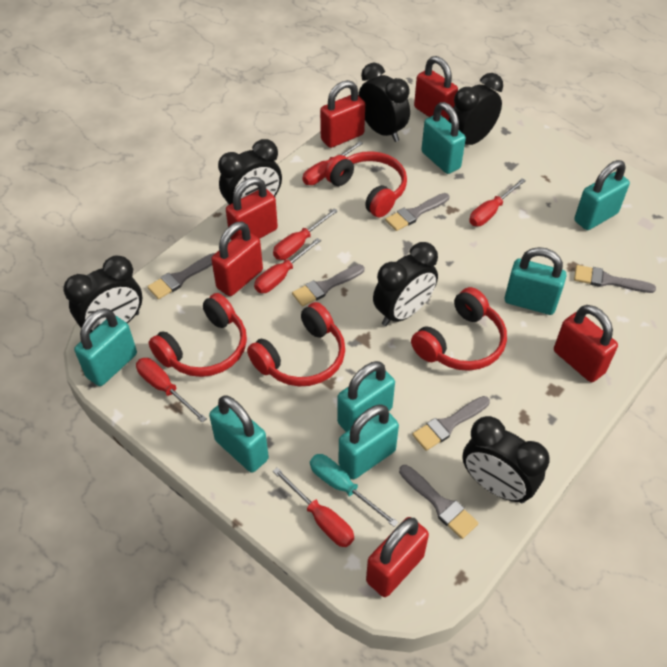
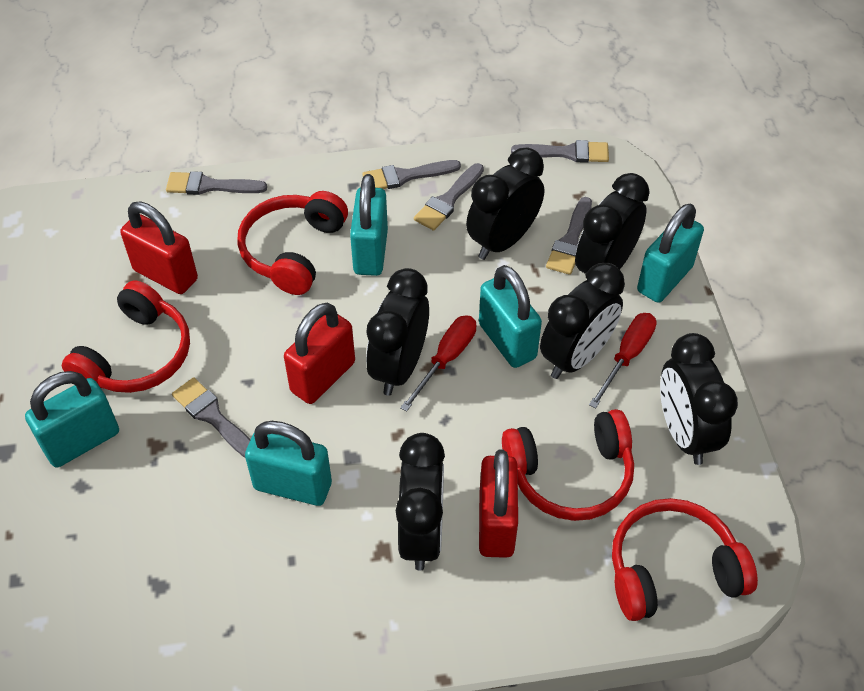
red padlock: 6 -> 3
red screwdriver: 6 -> 2
turquoise padlock: 7 -> 5
turquoise screwdriver: 1 -> 0

